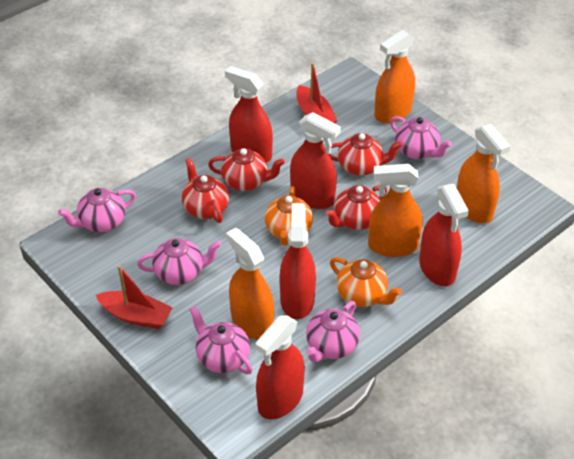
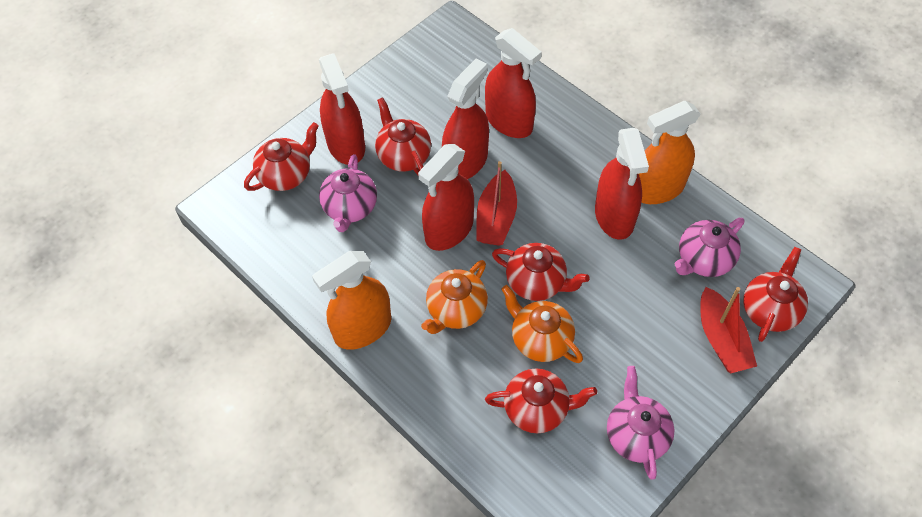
orange spray bottle: 4 -> 2
pink teapot: 5 -> 3
red teapot: 4 -> 5

